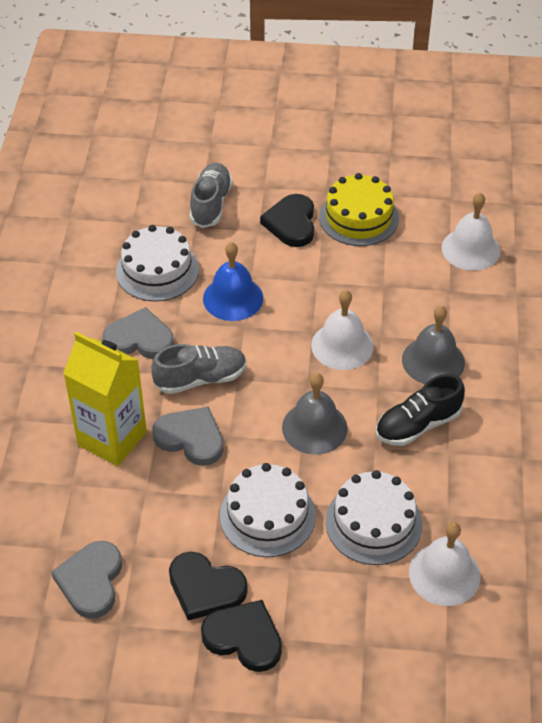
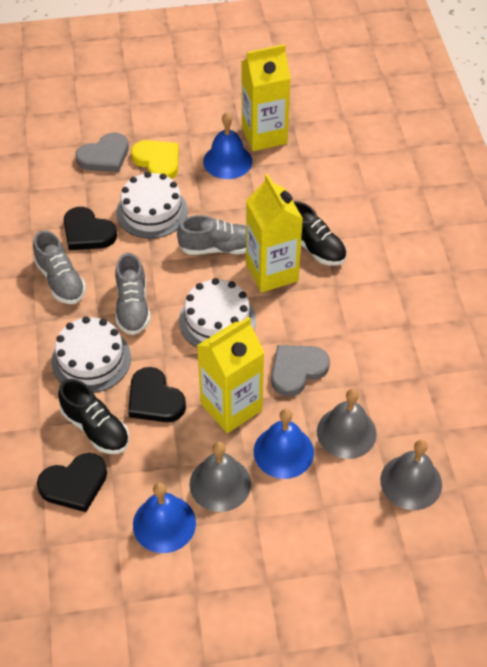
black shoe: 1 -> 2
blue bell: 1 -> 3
grey bell: 2 -> 3
grey heart: 3 -> 2
grey shoe: 2 -> 3
white bell: 3 -> 0
yellow cake: 1 -> 0
yellow carton: 1 -> 3
yellow heart: 0 -> 1

